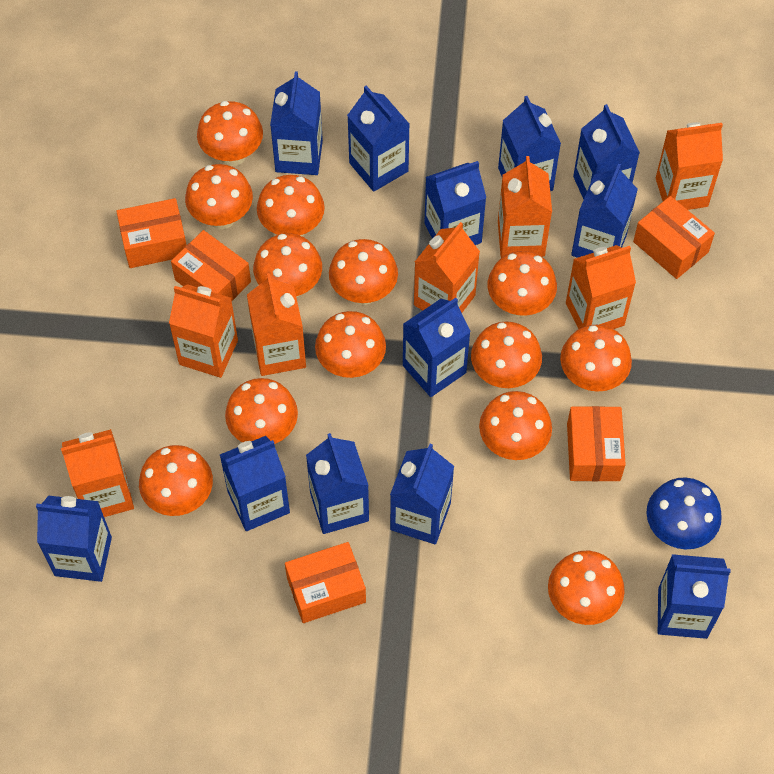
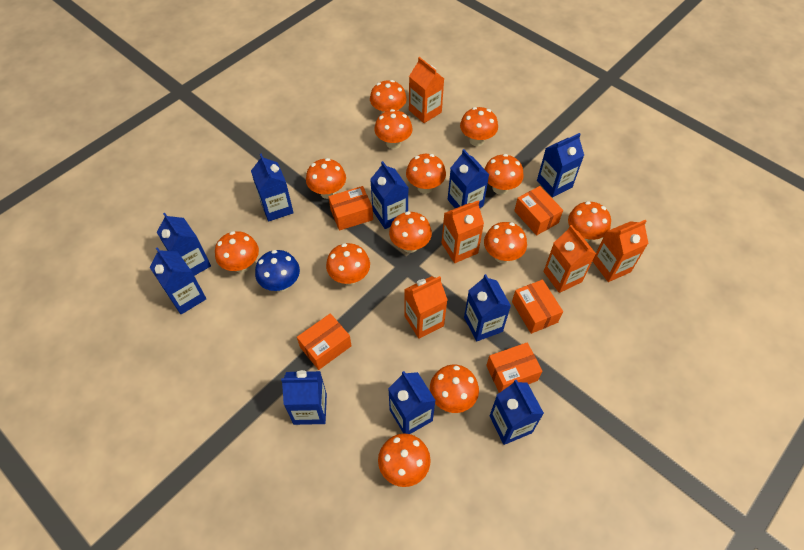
blue carton: 12 -> 10
orange carton: 7 -> 5

